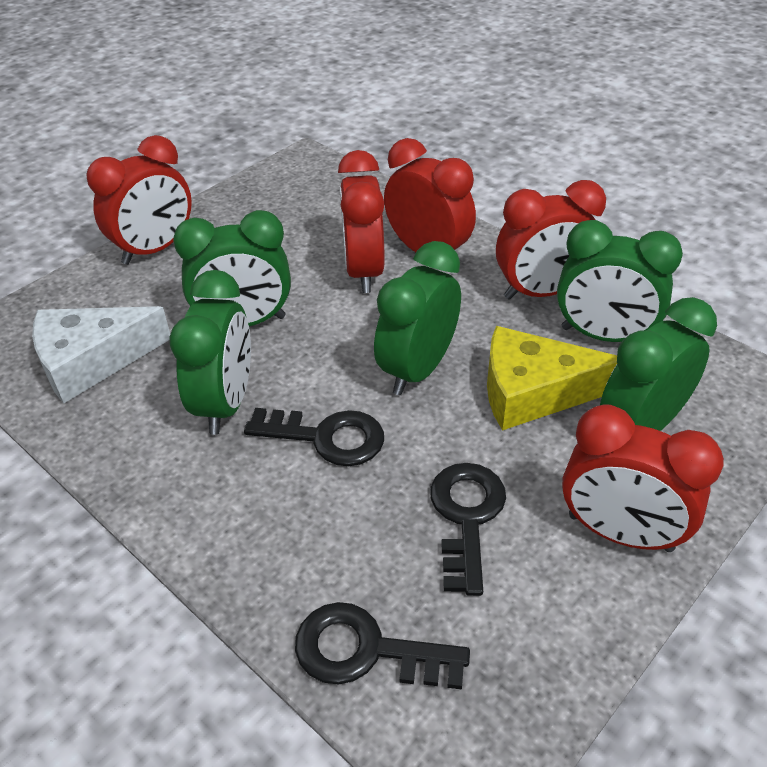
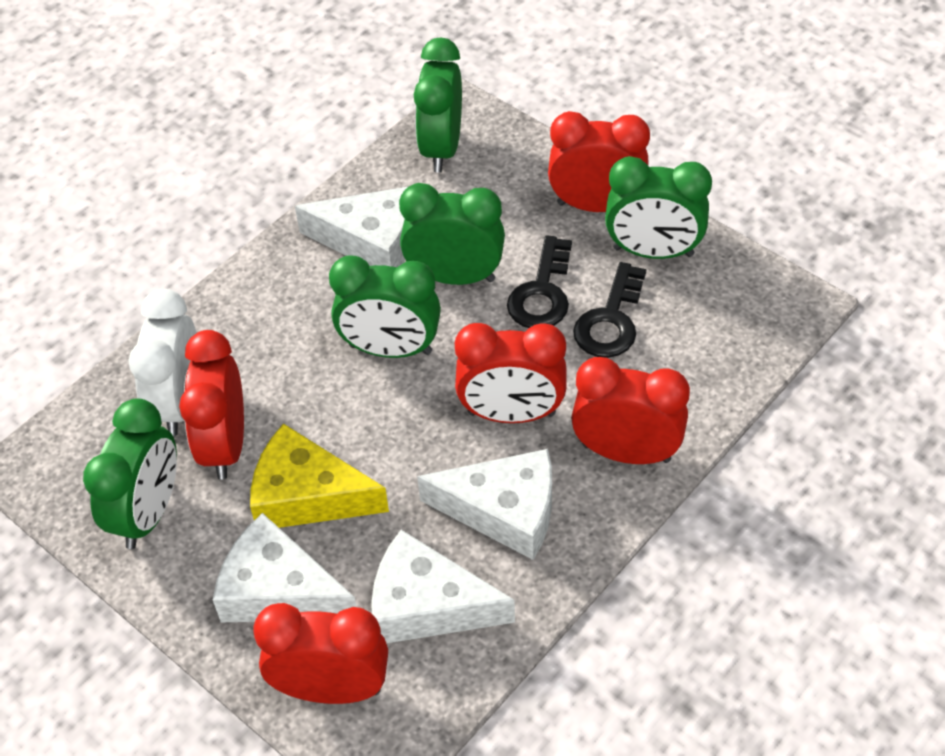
black key: 3 -> 2
white cheese: 1 -> 4
white clock: 0 -> 1

